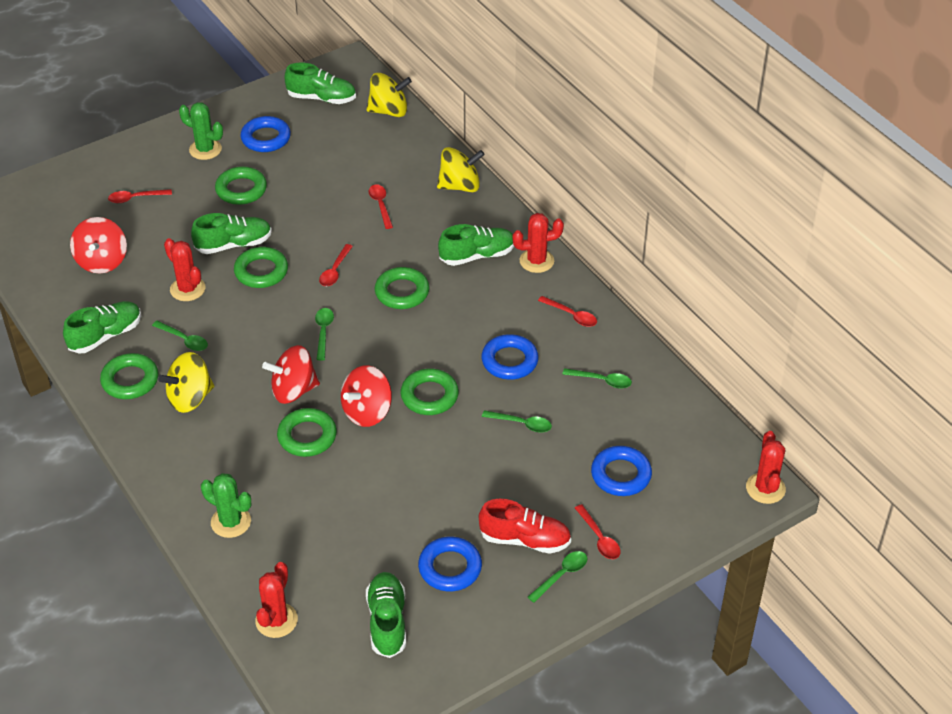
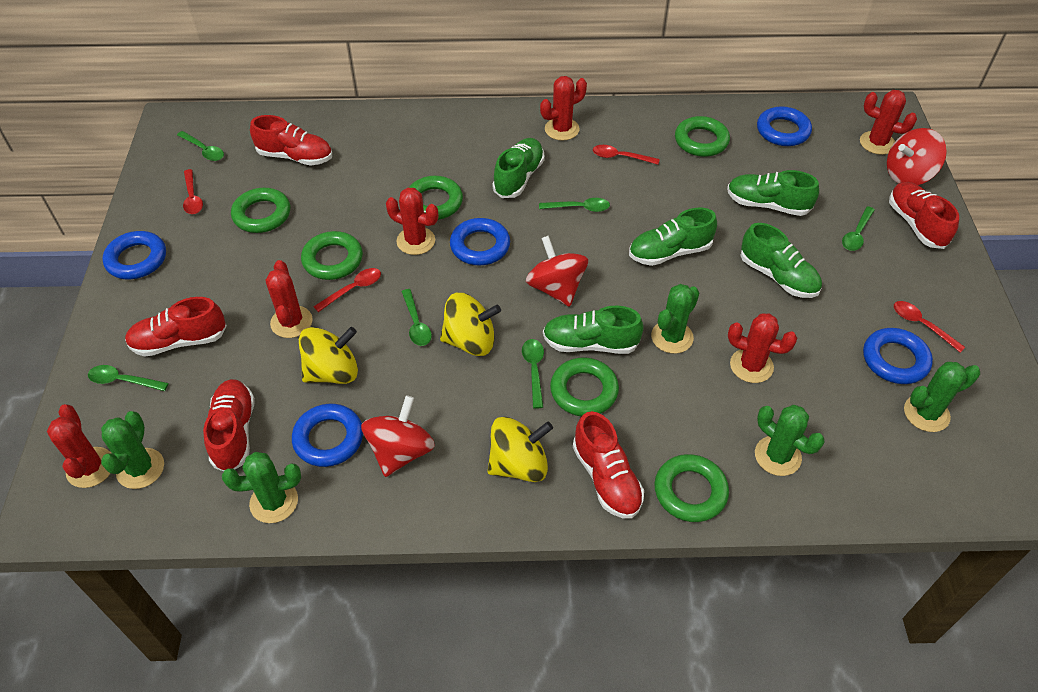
blue ring: 4 -> 5
green cactus: 2 -> 5
green spoon: 5 -> 6
red cactus: 4 -> 6
red shoe: 1 -> 5
red spoon: 5 -> 4

